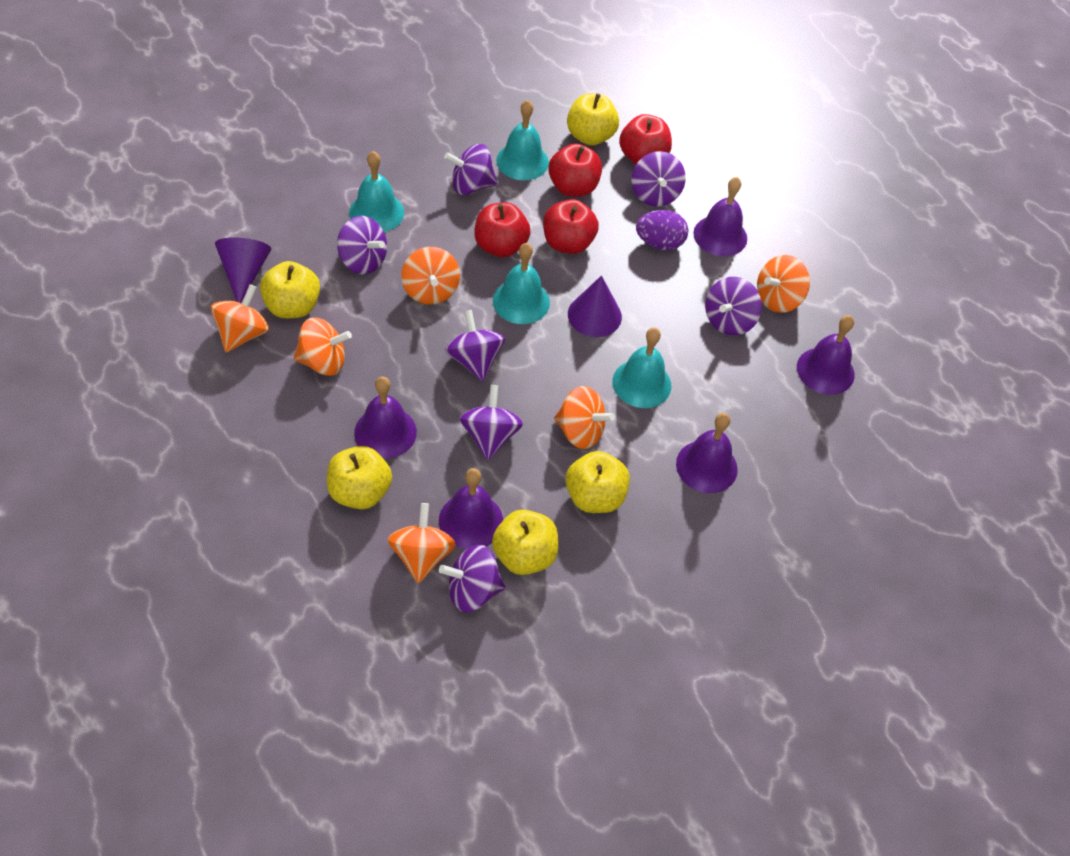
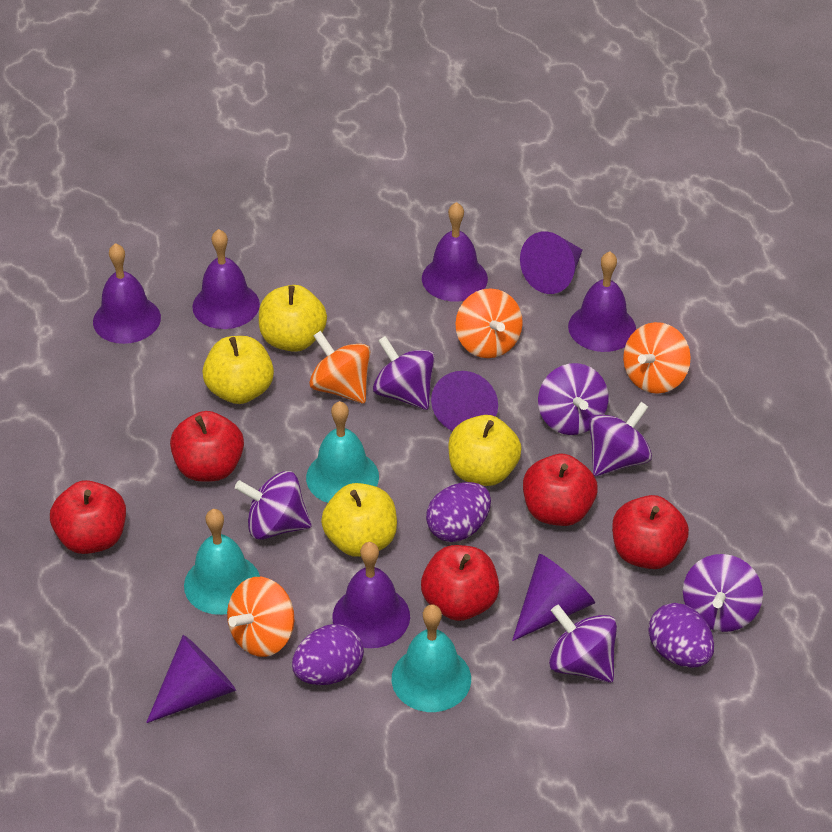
orange spinning top: 6 -> 4
purple cone: 2 -> 4
purple egg: 1 -> 3
purple spinning top: 7 -> 6
red apple: 4 -> 5
turquoise bell: 4 -> 3
yellow apple: 5 -> 4

